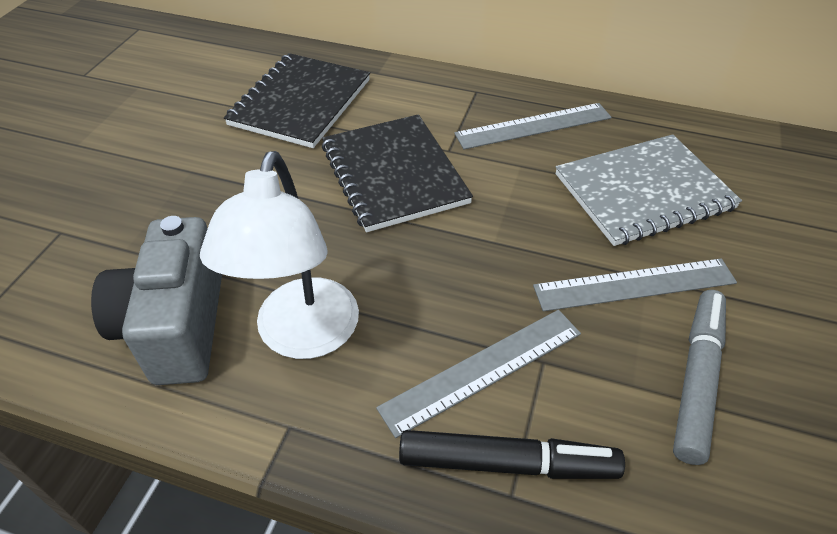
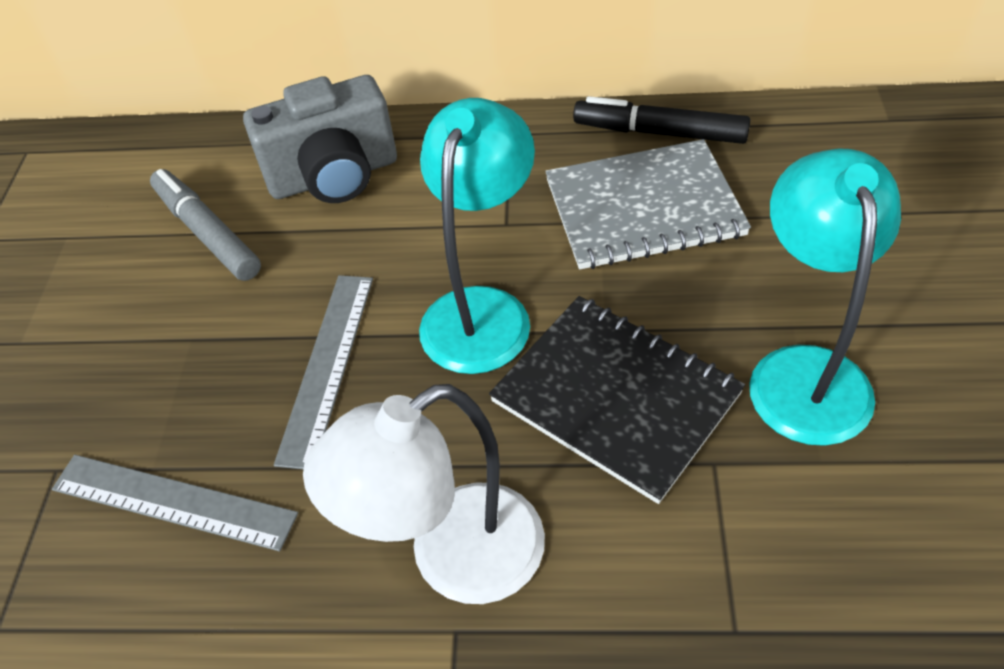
black notebook: 2 -> 1
grey ruler: 3 -> 2
turquoise lamp: 0 -> 2

